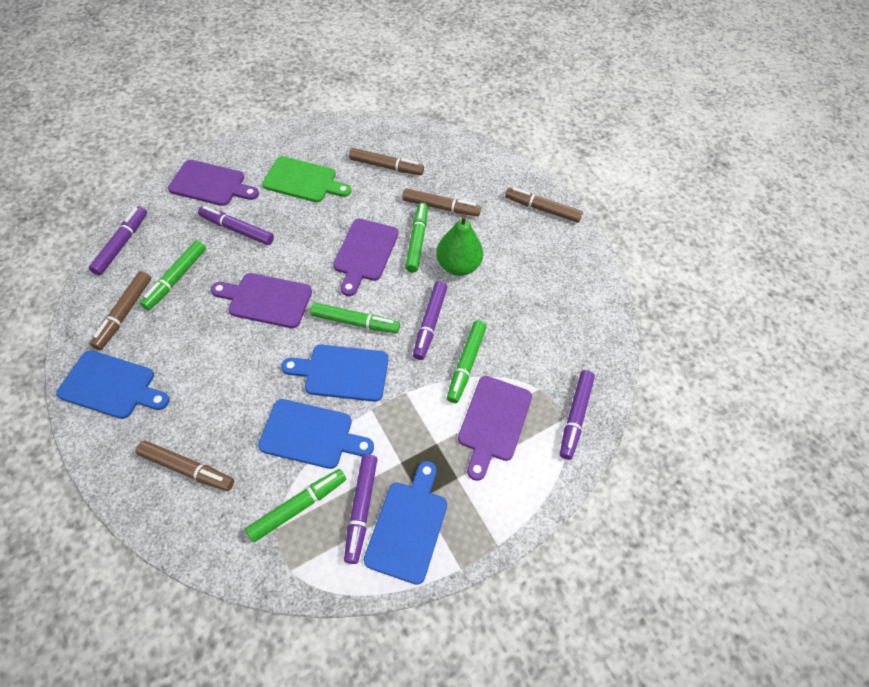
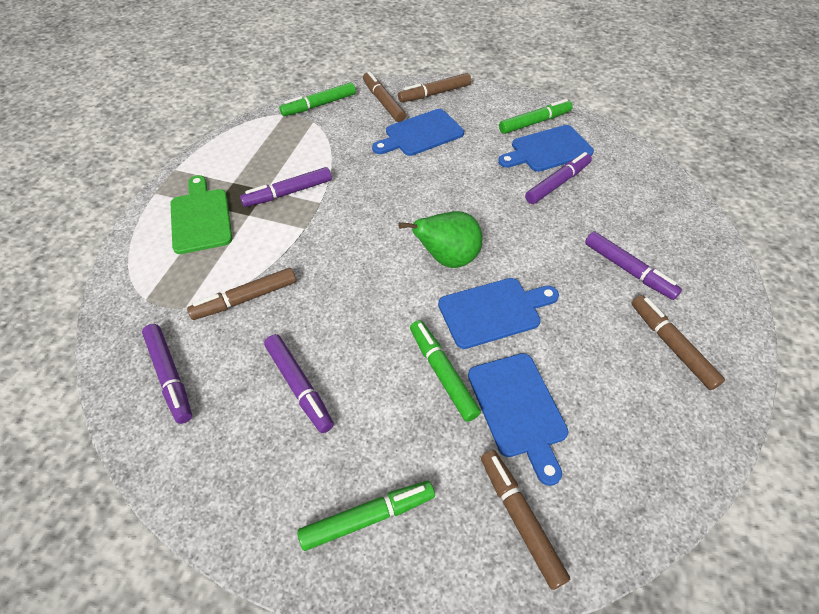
green marker: 5 -> 4
purple cutting board: 4 -> 0

